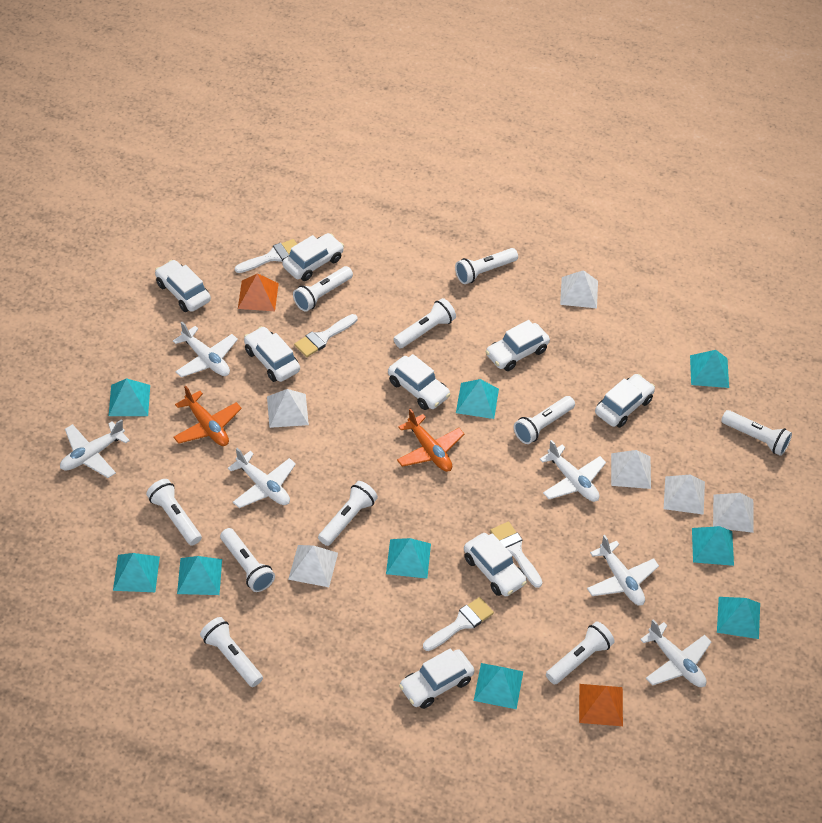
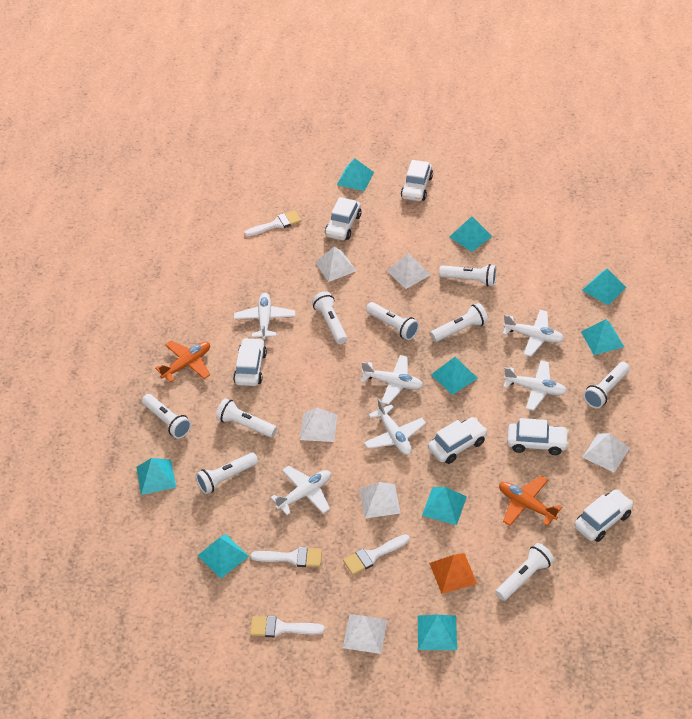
orange pyramid: 2 -> 1
white car: 8 -> 6
white flashlight: 10 -> 9

